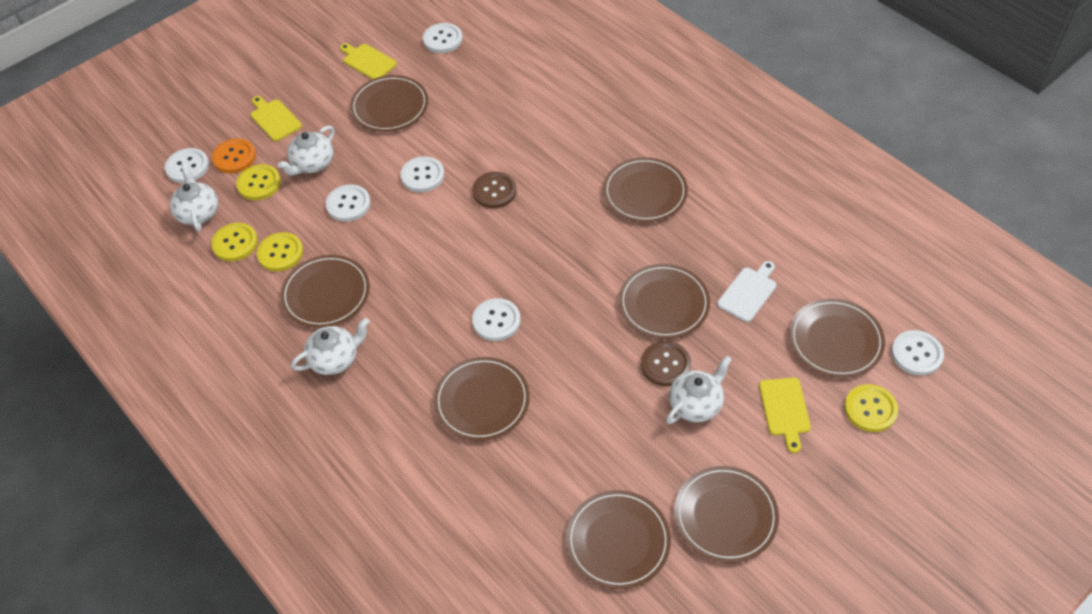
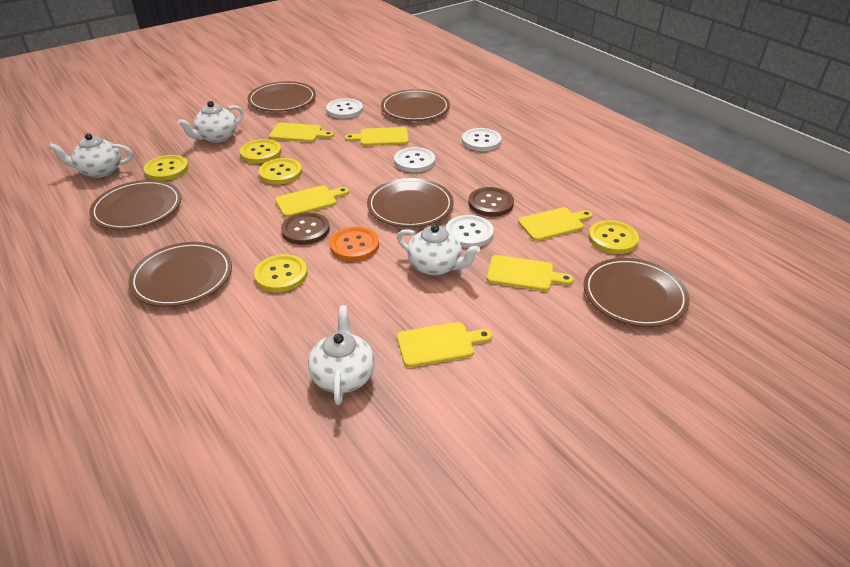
brown plate: 8 -> 6
white button: 6 -> 4
white cutting board: 1 -> 0
yellow button: 4 -> 5
yellow cutting board: 3 -> 6

